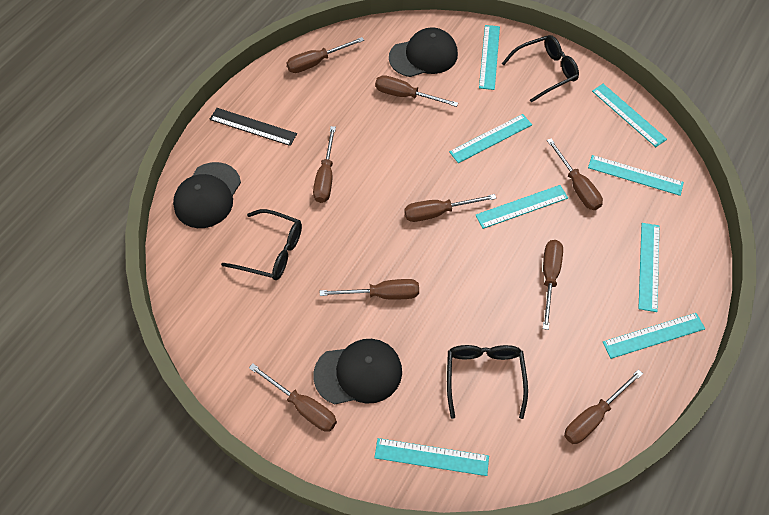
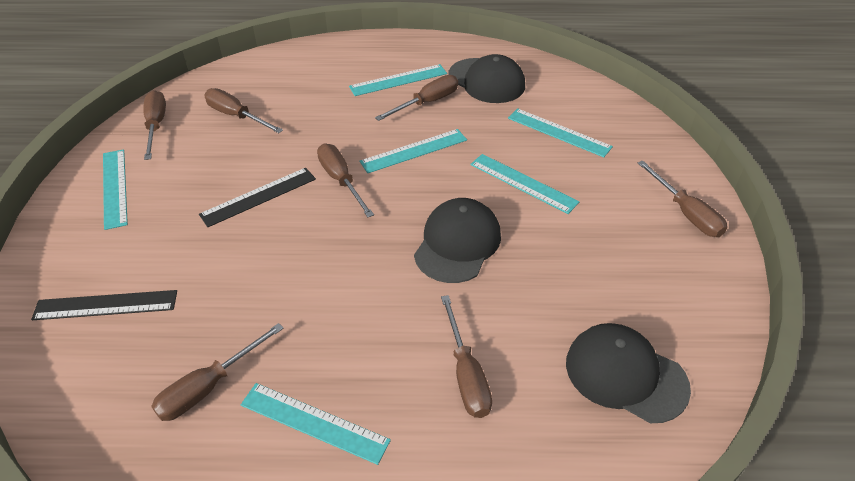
black glasses: 3 -> 0
black ruler: 1 -> 2
brown screwdriver: 9 -> 7
turquoise ruler: 8 -> 6

